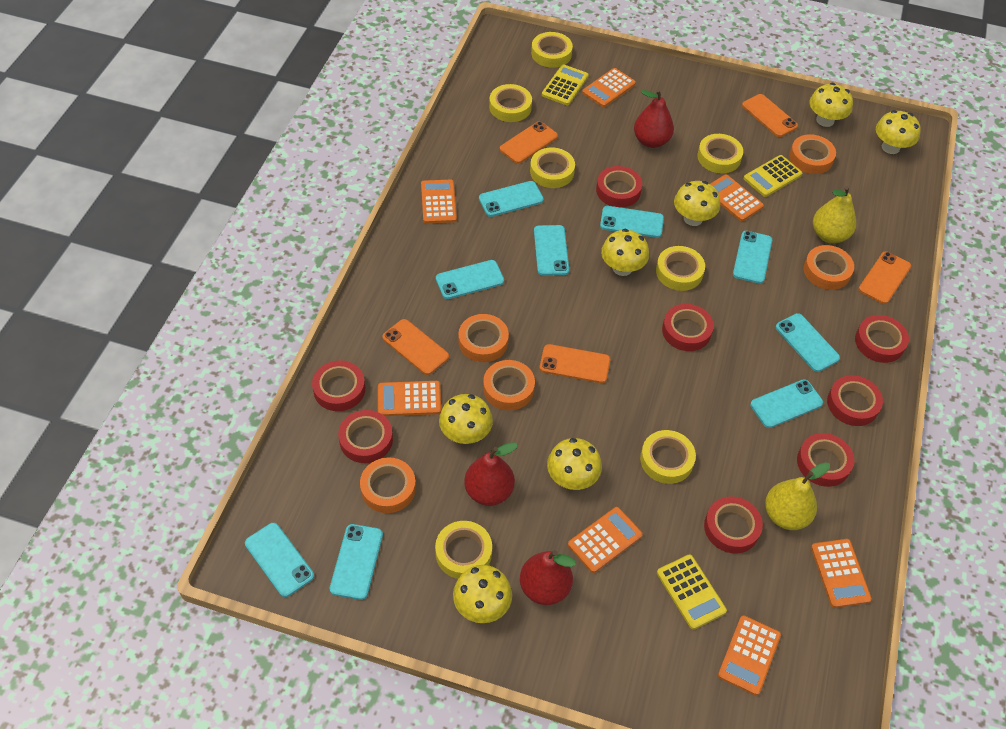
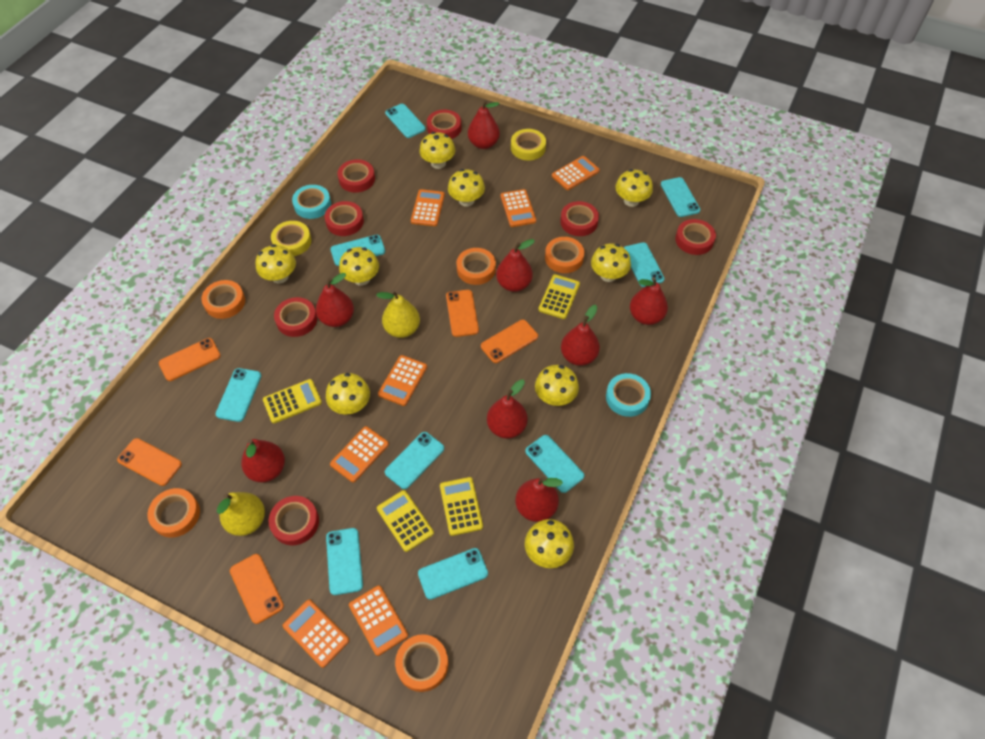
red pear: 3 -> 8
red tape: 8 -> 7
turquoise tape: 0 -> 2
yellow calculator: 3 -> 4
yellow mushroom: 7 -> 9
yellow tape: 7 -> 2

